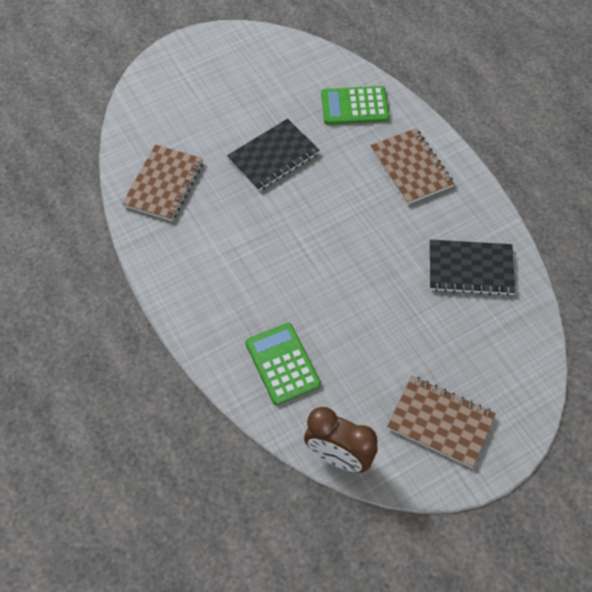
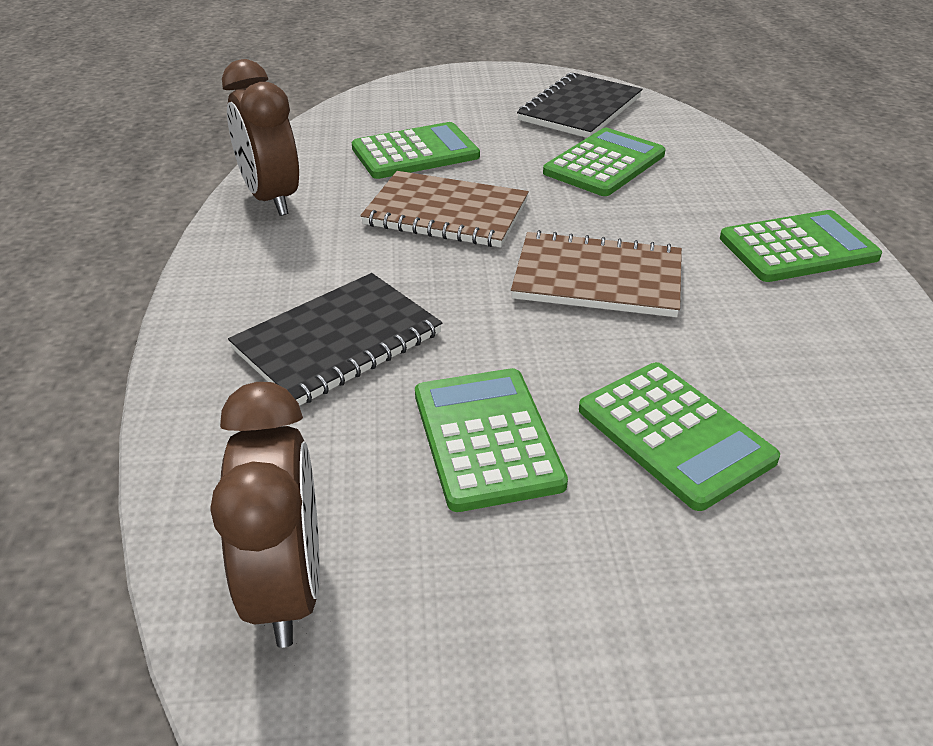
brown clock: 1 -> 2
brown notebook: 3 -> 2
green calculator: 2 -> 5

